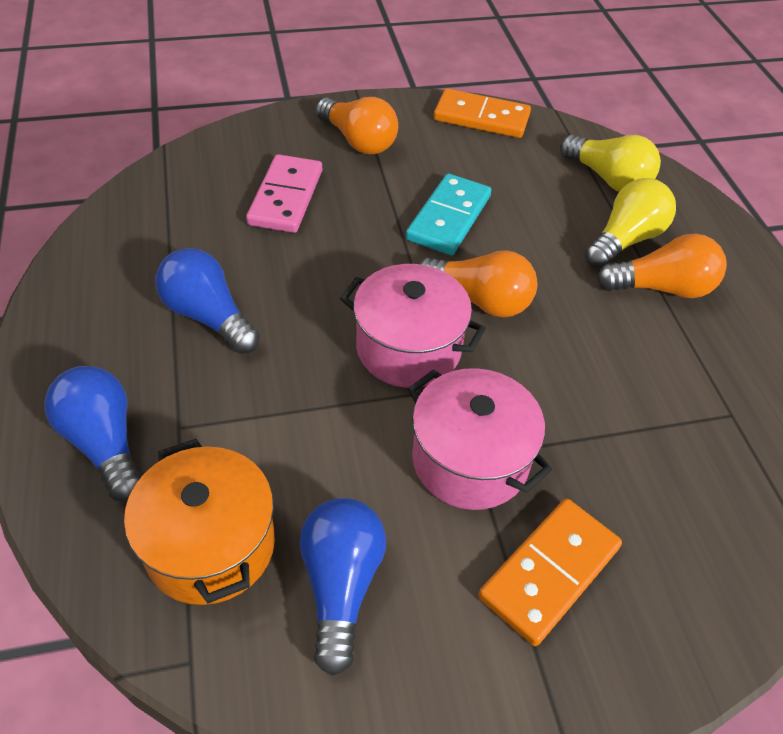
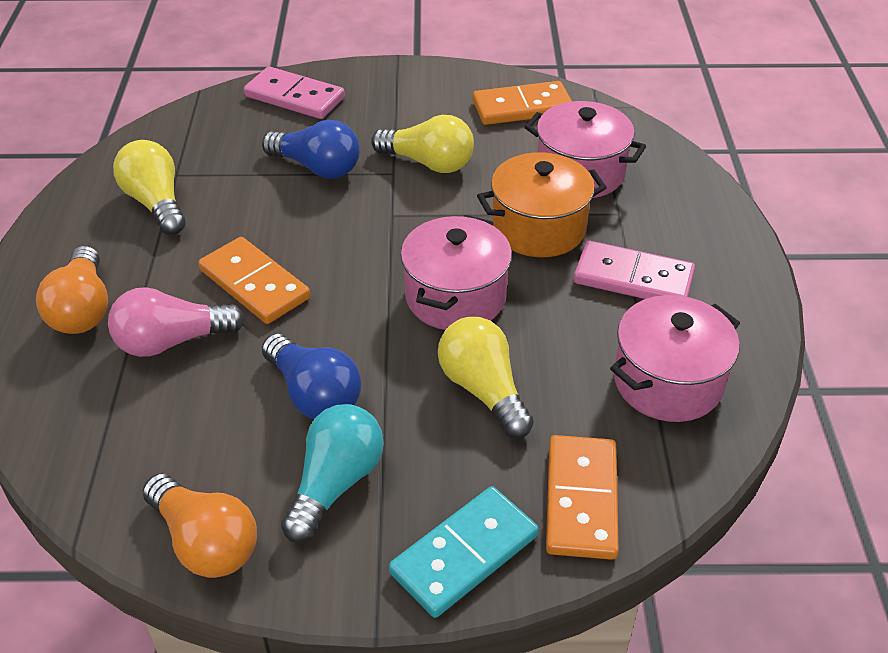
blue light bulb: 3 -> 2
orange domino: 2 -> 3
orange light bulb: 3 -> 2
pink domino: 1 -> 2
pink light bulb: 0 -> 1
pink pot: 2 -> 3
turquoise light bulb: 0 -> 1
yellow light bulb: 2 -> 3

